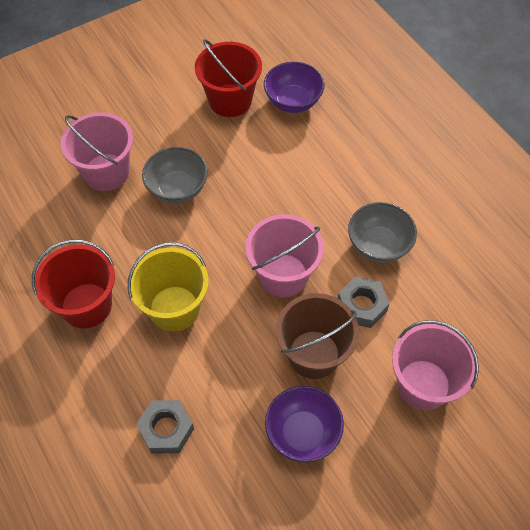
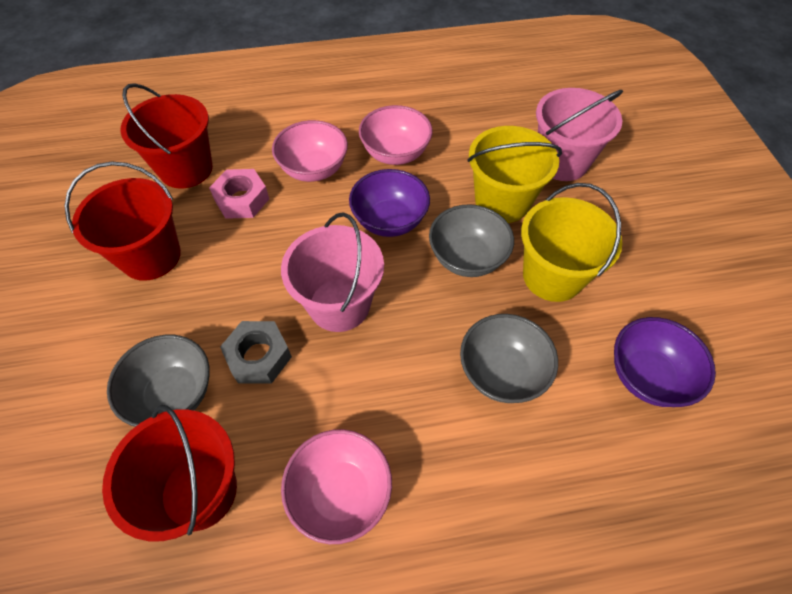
brown bucket: 1 -> 0
grey bowl: 2 -> 3
grey nut: 2 -> 1
pink bowl: 0 -> 3
pink bucket: 3 -> 2
pink nut: 0 -> 1
red bucket: 2 -> 3
yellow bucket: 1 -> 2

